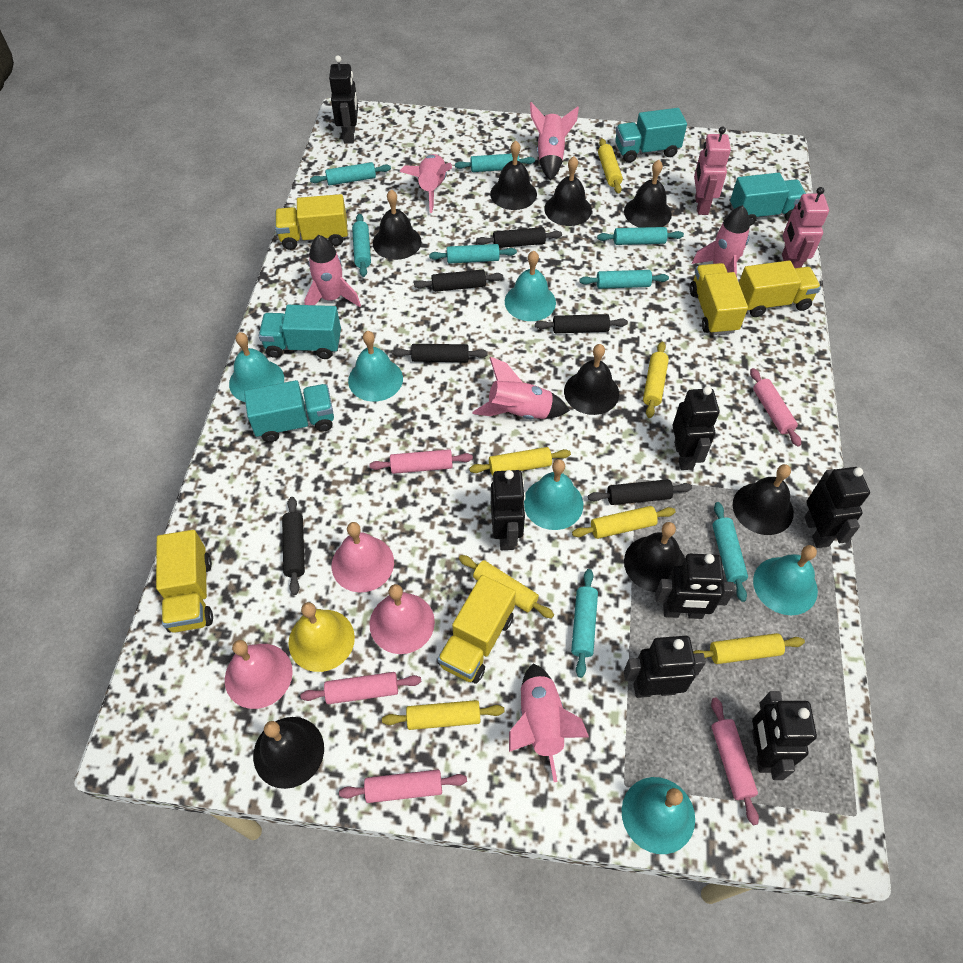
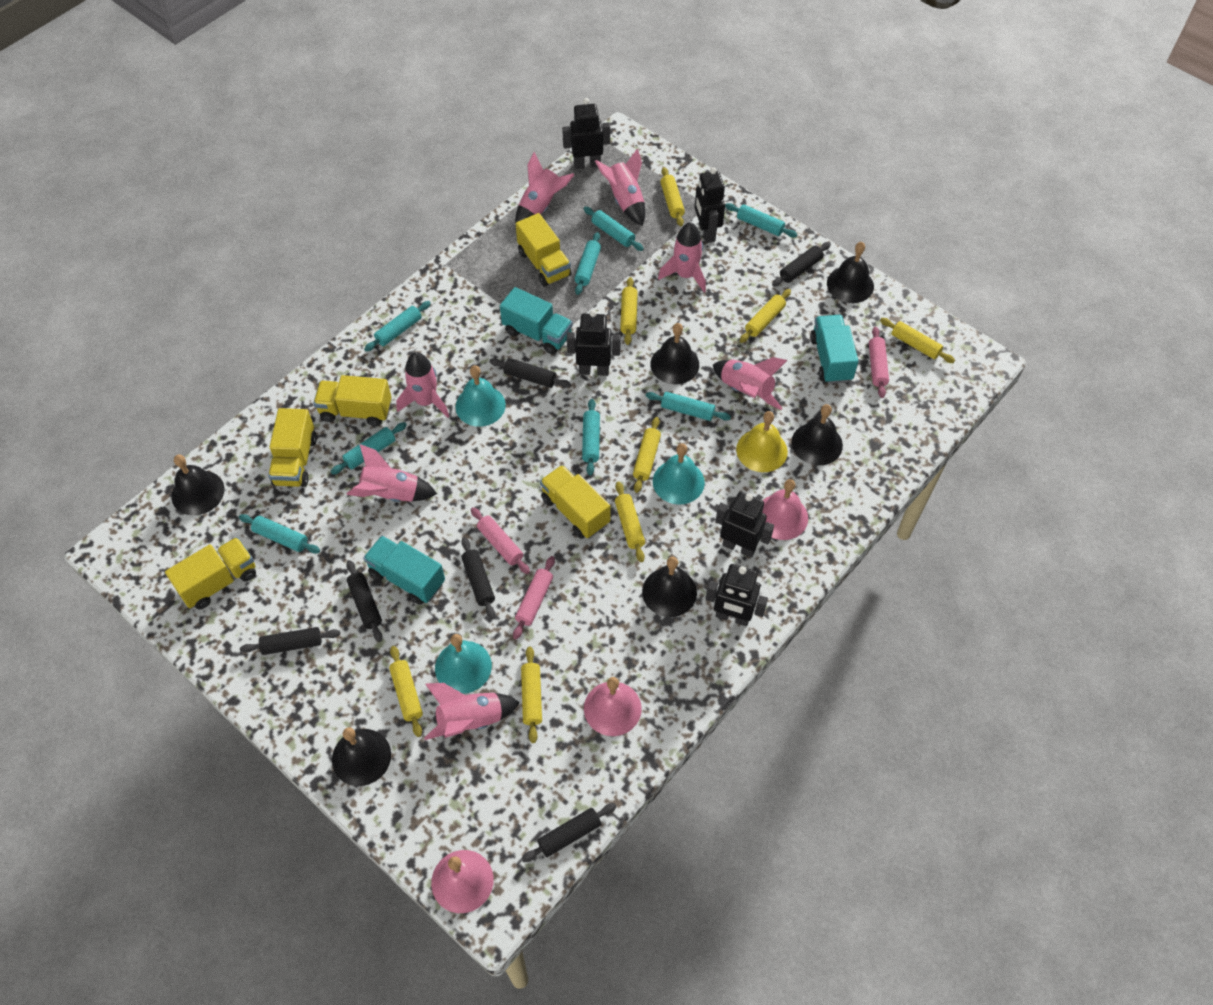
black bell: 8 -> 6
black robot: 7 -> 5
pink robot: 2 -> 0
pink rocket: 6 -> 7
pink rolling pin: 5 -> 3
turquoise bell: 6 -> 3
turquoise truck: 4 -> 3
yellow rolling pin: 7 -> 8

